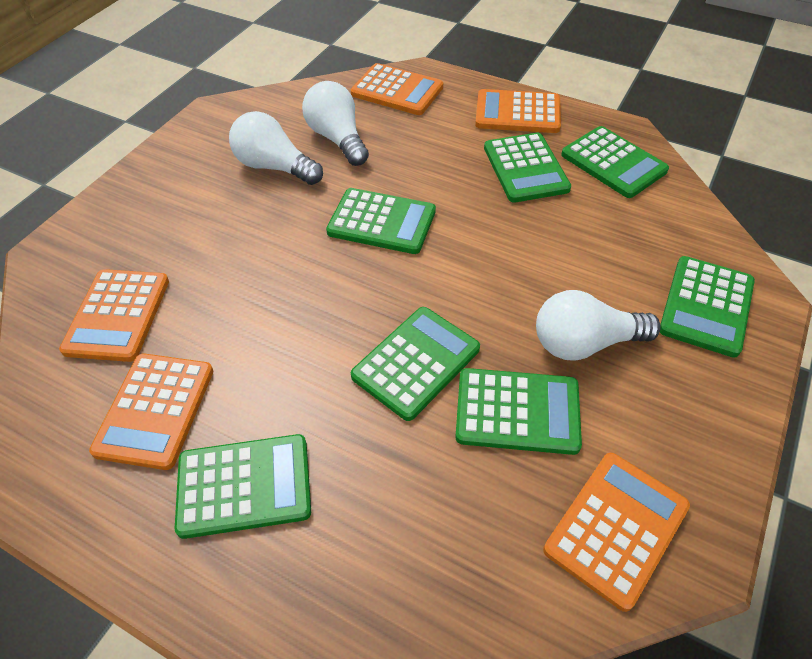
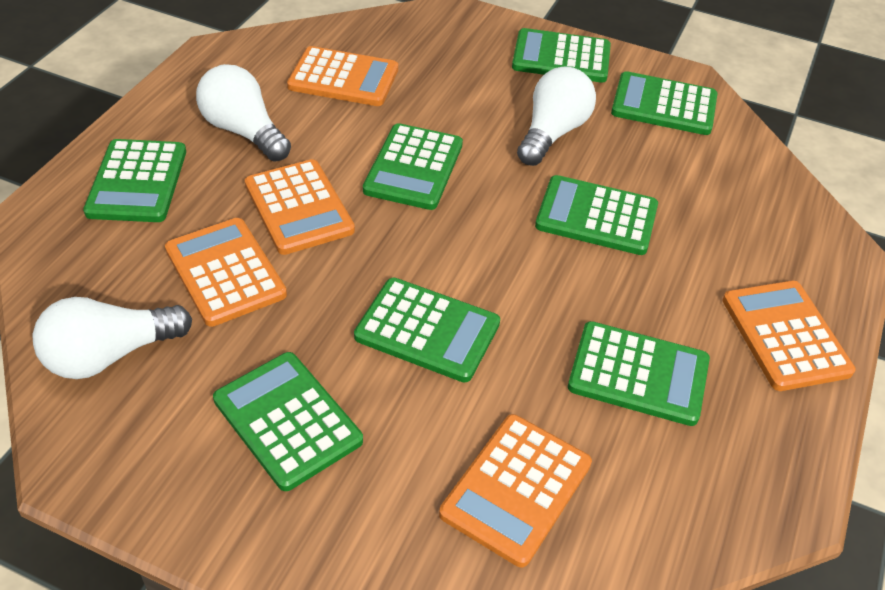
green calculator: 7 -> 8

